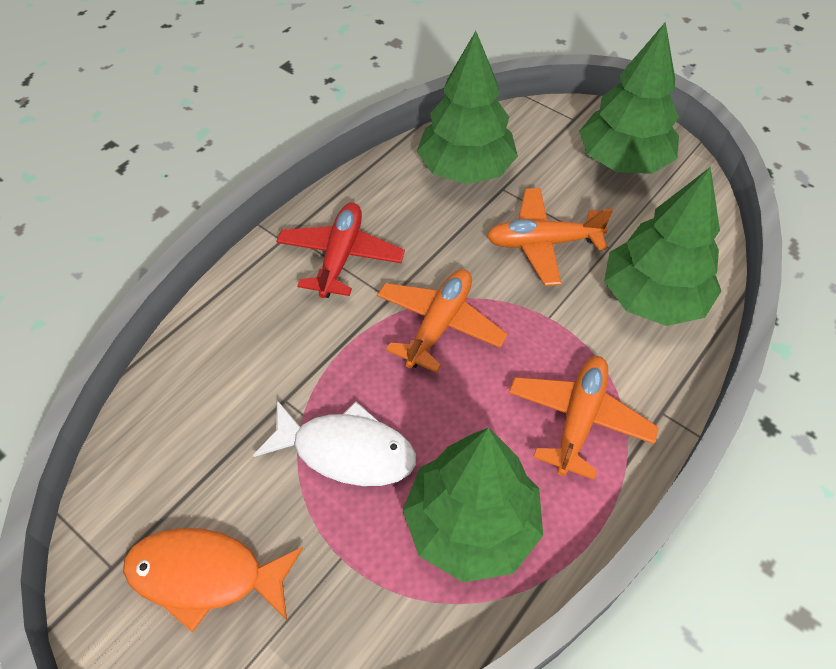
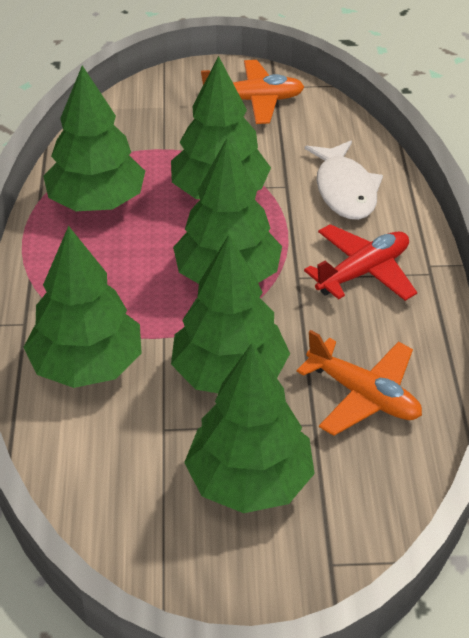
green tree: 4 -> 6
orange fish: 1 -> 0
orange plane: 3 -> 2

